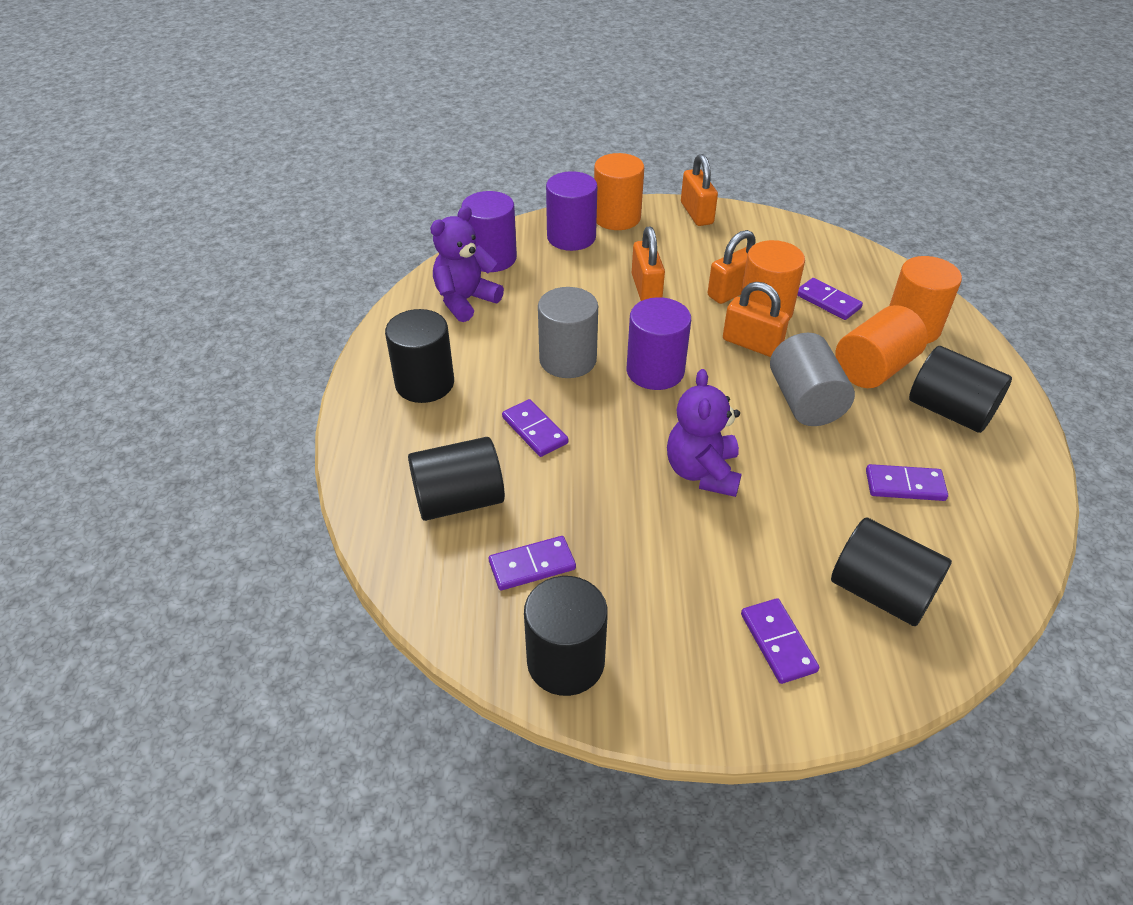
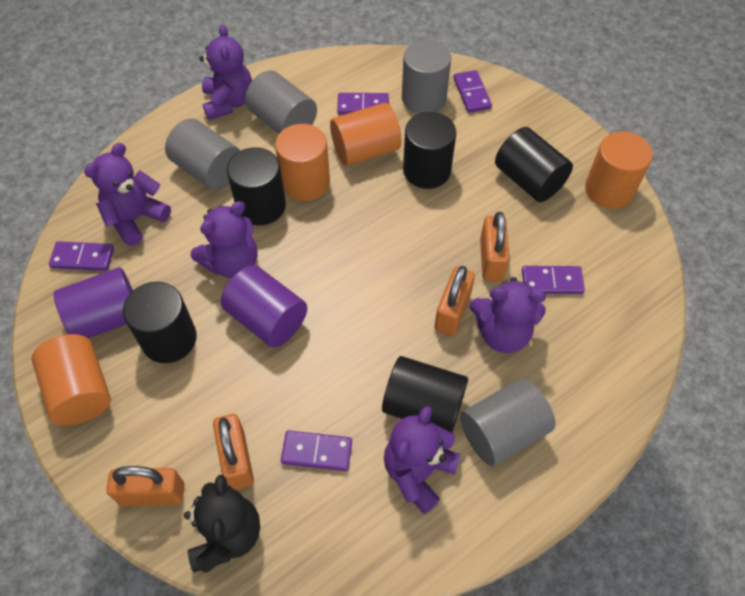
black teddy bear: 0 -> 1
grey cylinder: 2 -> 4
purple cylinder: 3 -> 2
purple teddy bear: 2 -> 5

